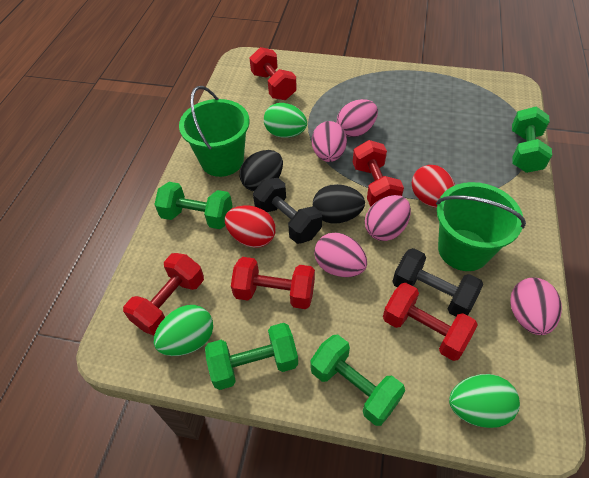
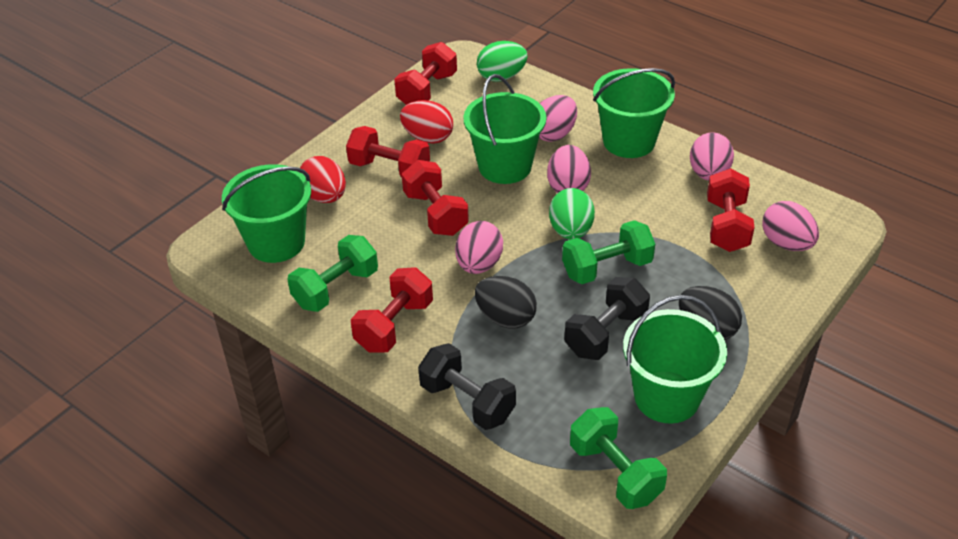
green bucket: 2 -> 4
green dumbbell: 4 -> 3
green egg: 3 -> 2

